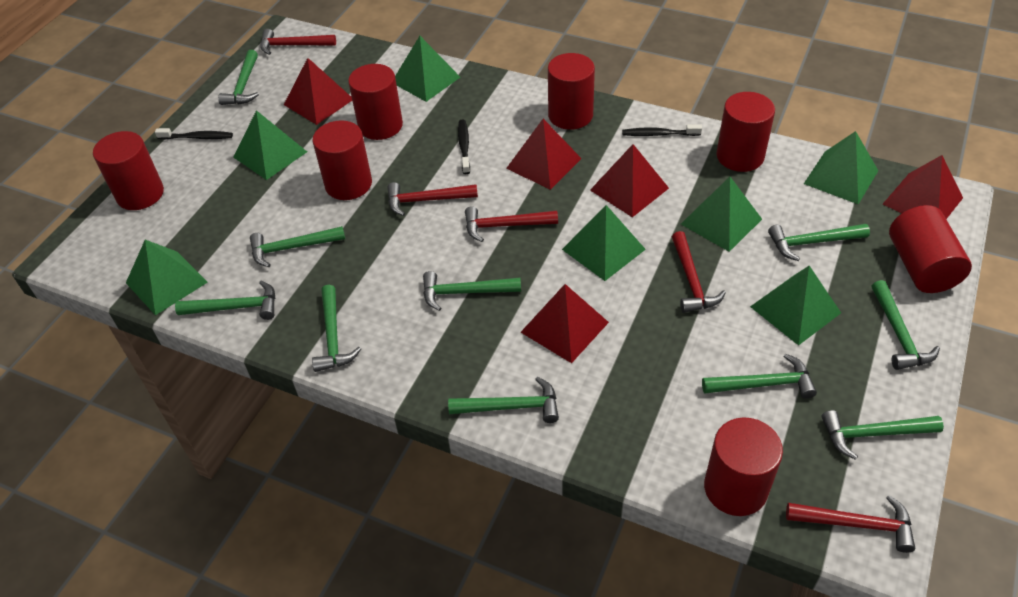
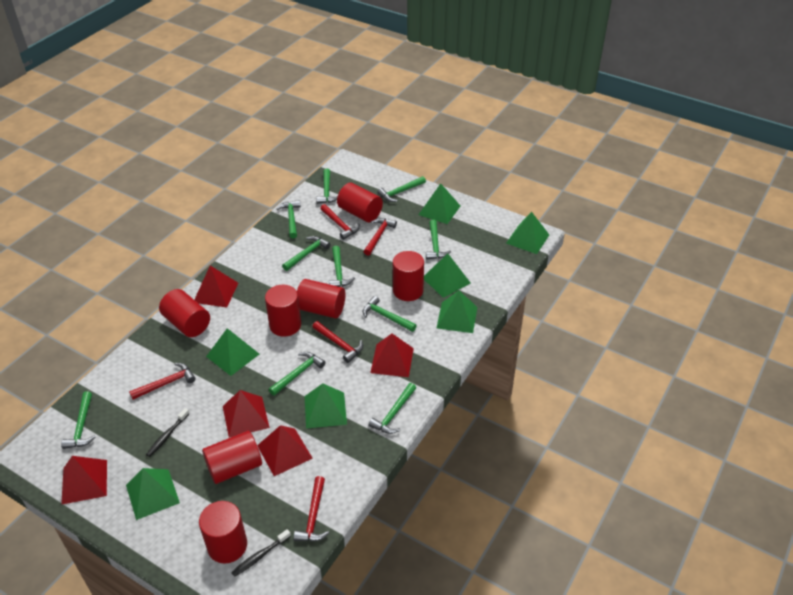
black toothbrush: 3 -> 2

